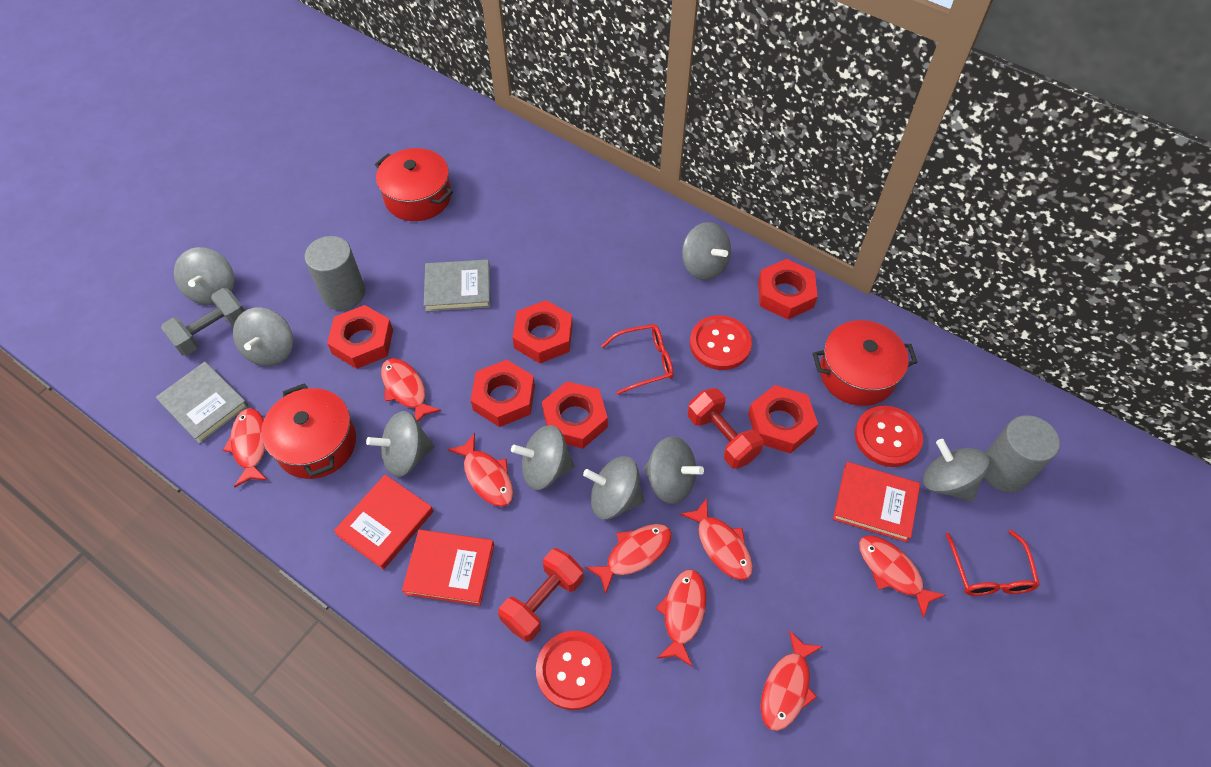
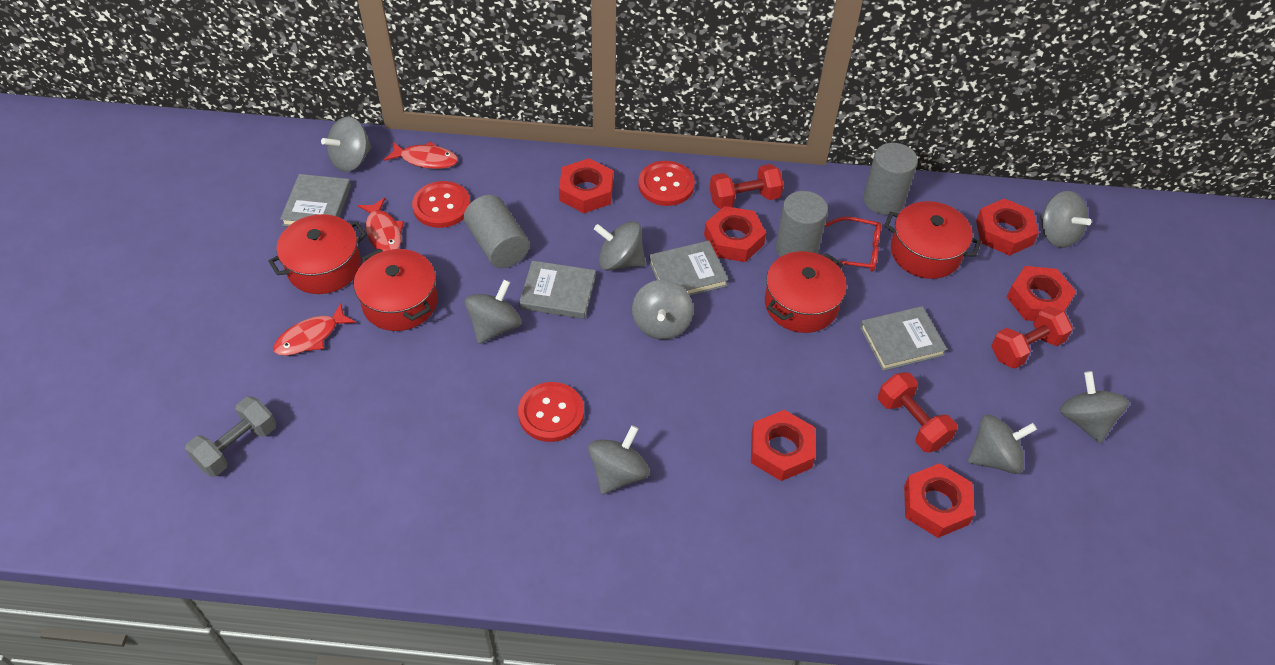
grey book: 2 -> 4
grey cylinder: 2 -> 3
red book: 3 -> 0
red dumbbell: 2 -> 3
red fish: 8 -> 3
red glasses: 2 -> 1
red pot: 3 -> 4

